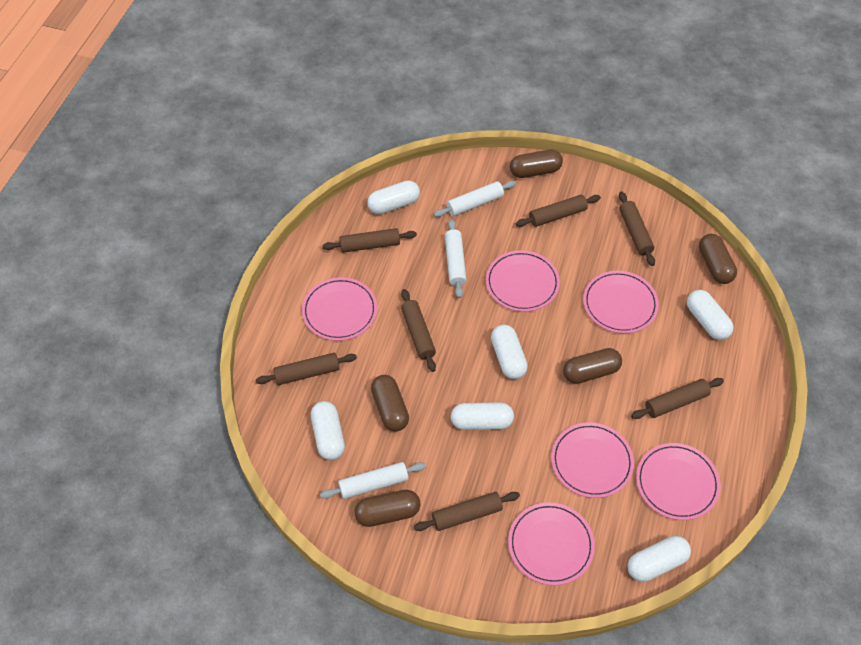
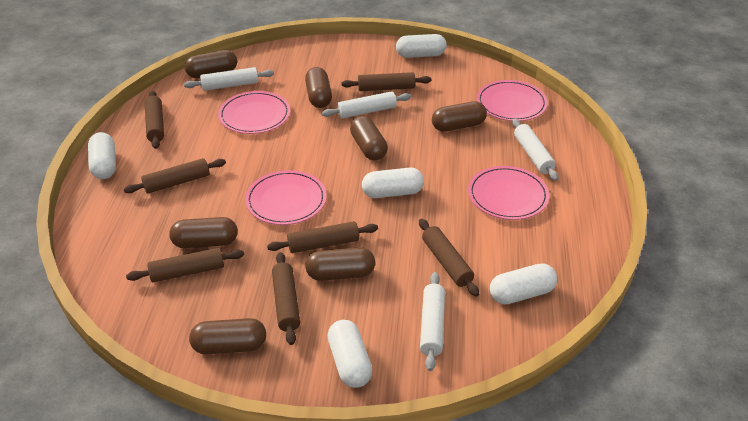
brown capsule: 5 -> 7
pink plate: 6 -> 4
white capsule: 6 -> 5
white rolling pin: 3 -> 4

